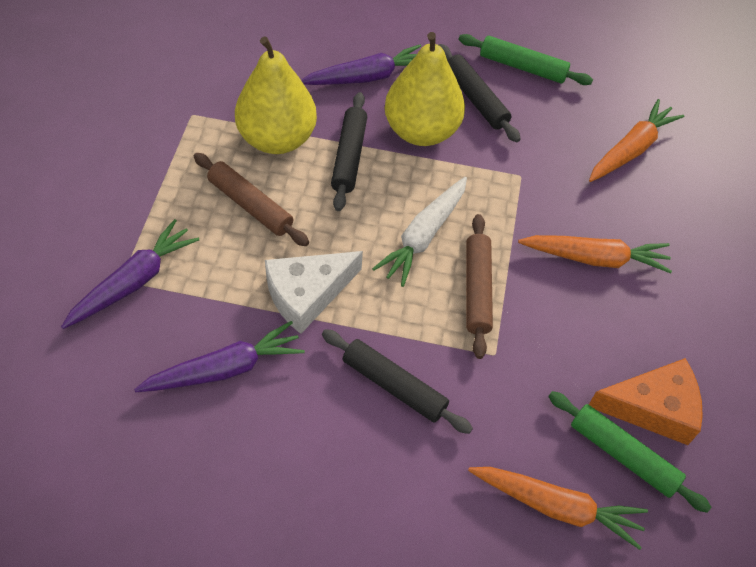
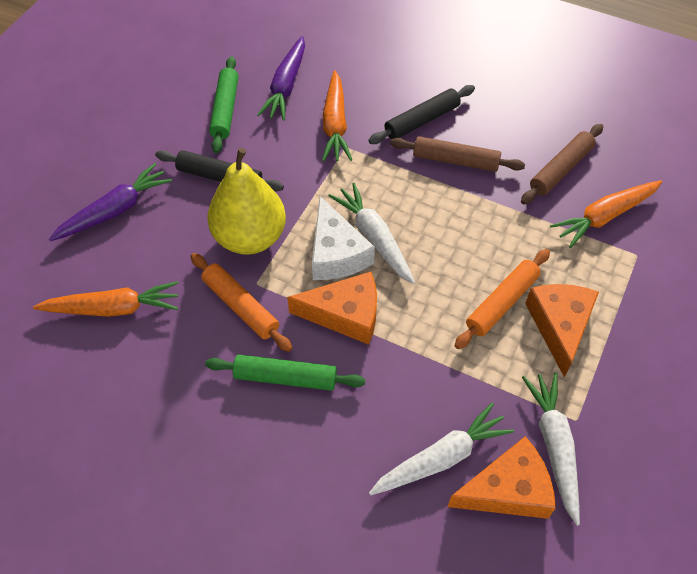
black rolling pin: 3 -> 2
orange cheese: 1 -> 3
orange rolling pin: 0 -> 2
purple carrot: 3 -> 2
white carrot: 1 -> 3
yellow pear: 2 -> 1

